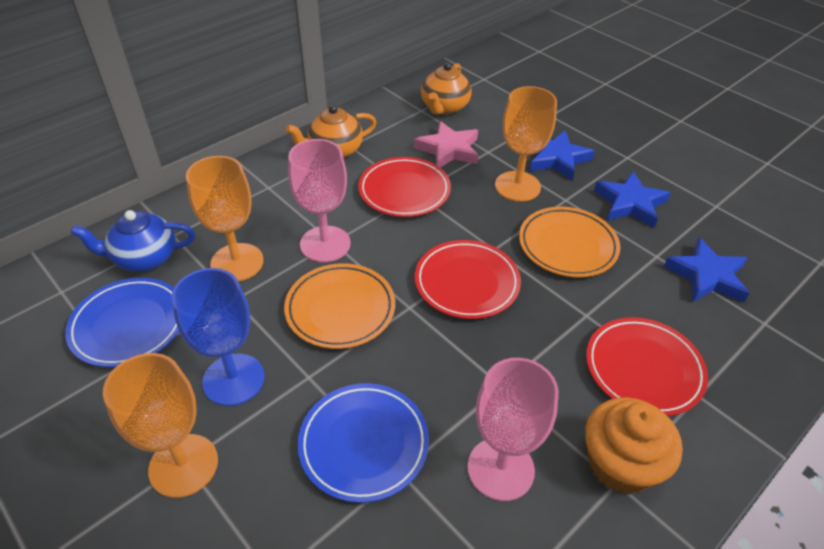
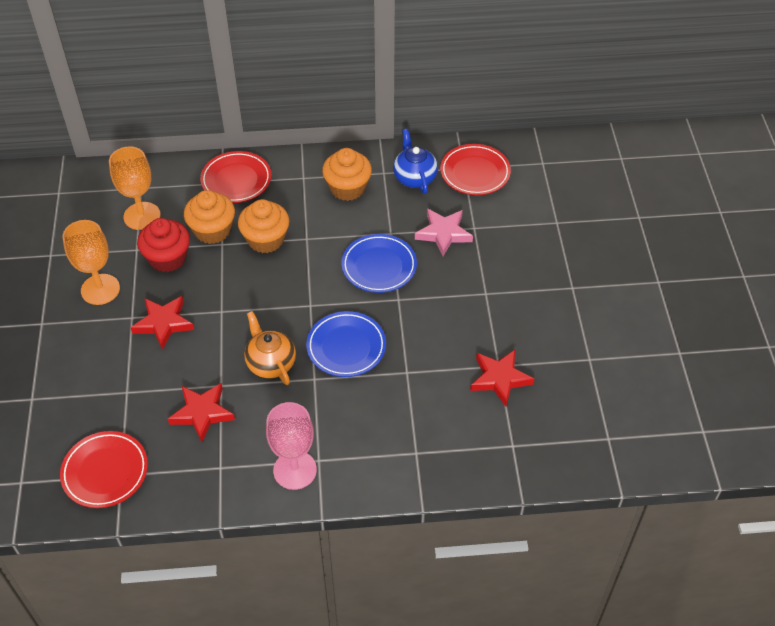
blue goblet: 1 -> 0
blue star: 3 -> 0
orange cupcake: 1 -> 3
orange goblet: 3 -> 2
orange plate: 2 -> 0
orange teapot: 2 -> 1
pink goblet: 2 -> 1
red cupcake: 0 -> 1
red star: 0 -> 3

